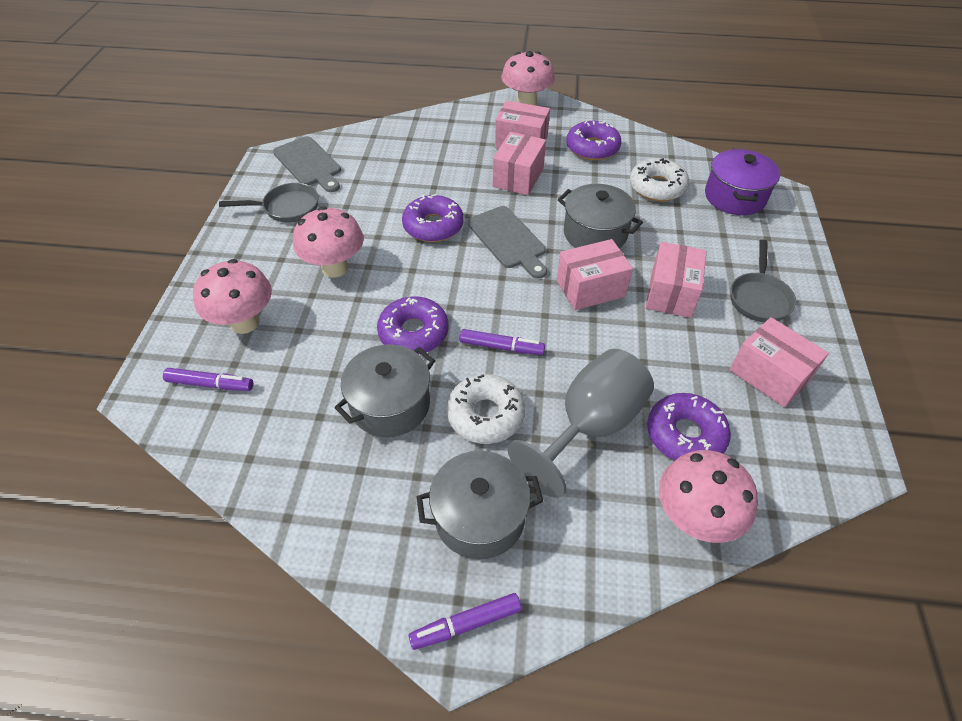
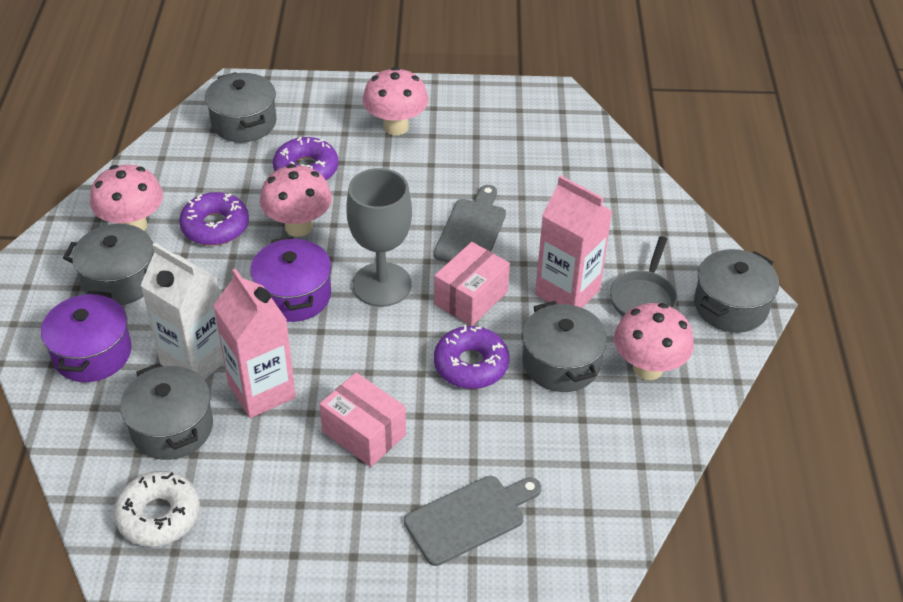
grey pan: 2 -> 1
grey pot: 3 -> 5
pink box: 5 -> 2
pink carton: 0 -> 2
purple donut: 4 -> 3
purple marker: 3 -> 0
purple pot: 1 -> 2
white carton: 0 -> 1
white donut: 2 -> 1

